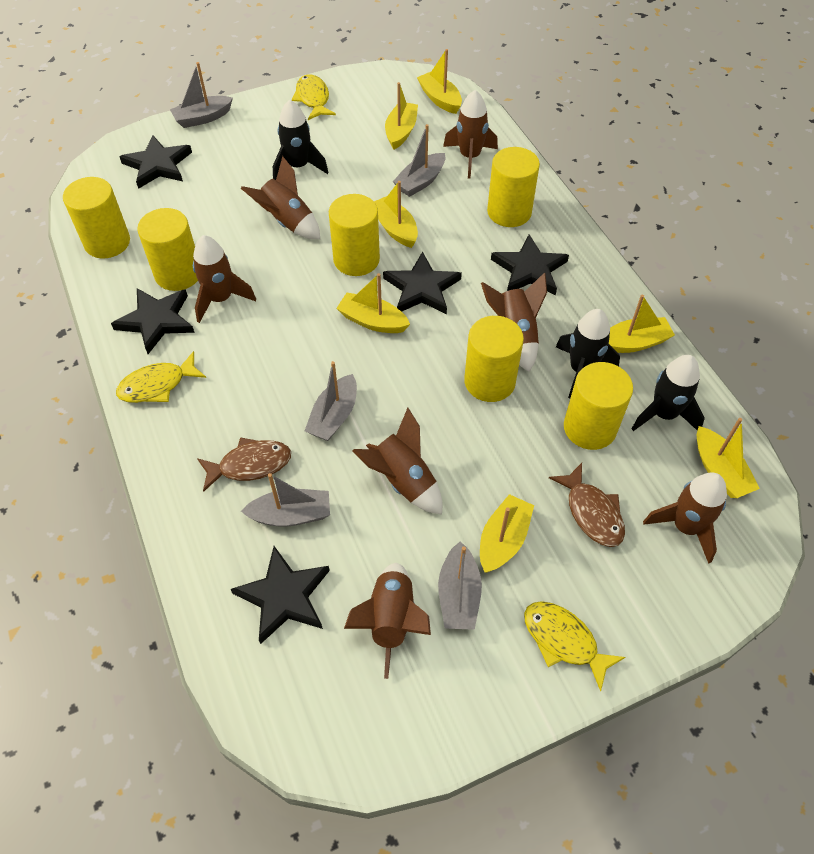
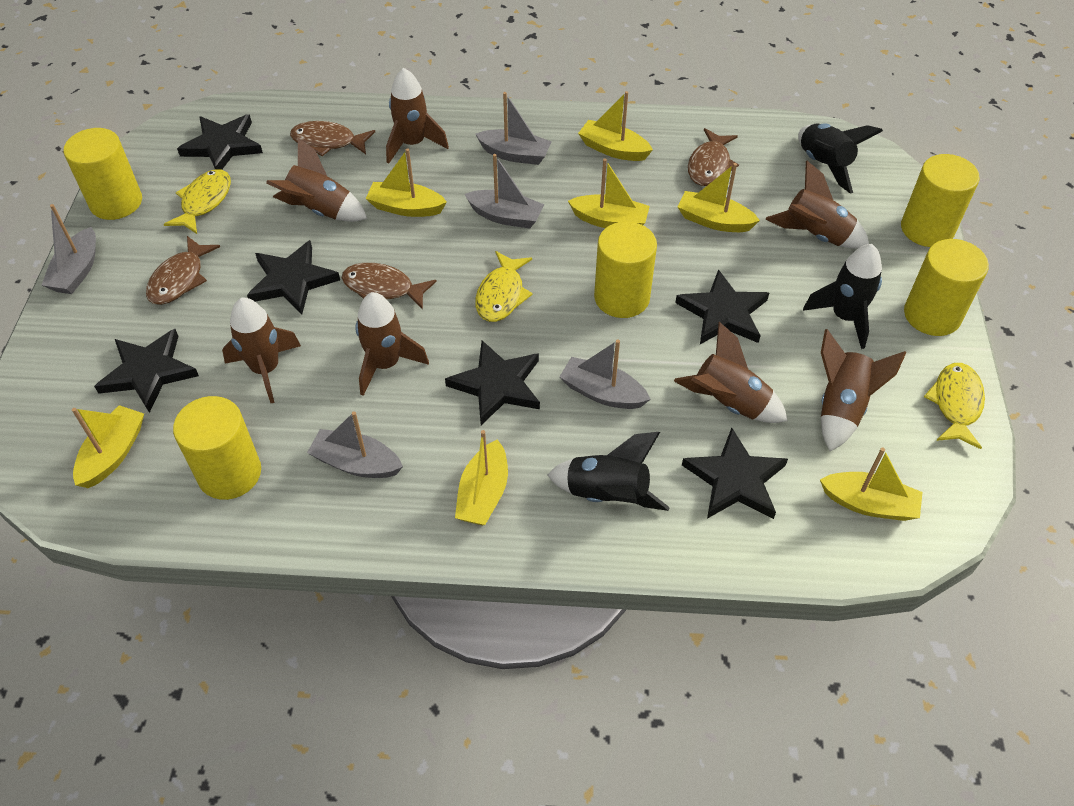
black star: 5 -> 6
brown fish: 2 -> 4
yellow cylinder: 6 -> 5

